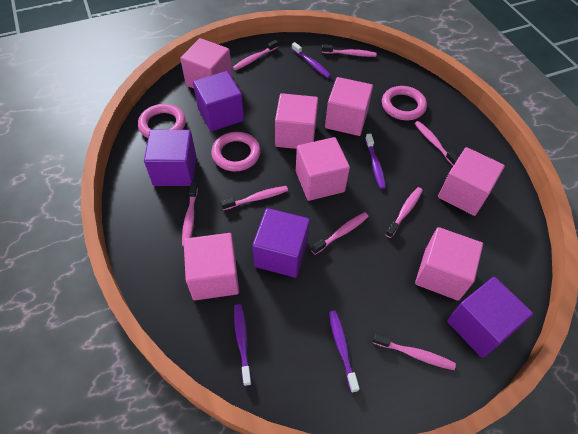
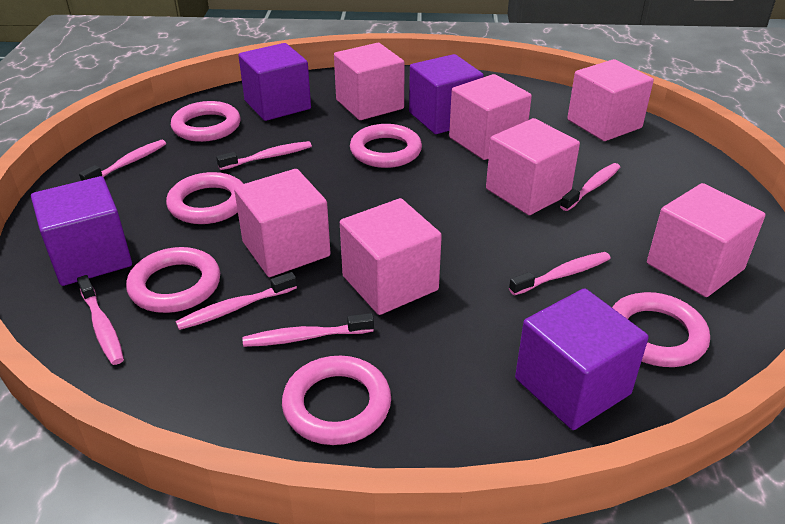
pink ring: 3 -> 6
pink toothbrush: 8 -> 7
purple toothbrush: 4 -> 0

